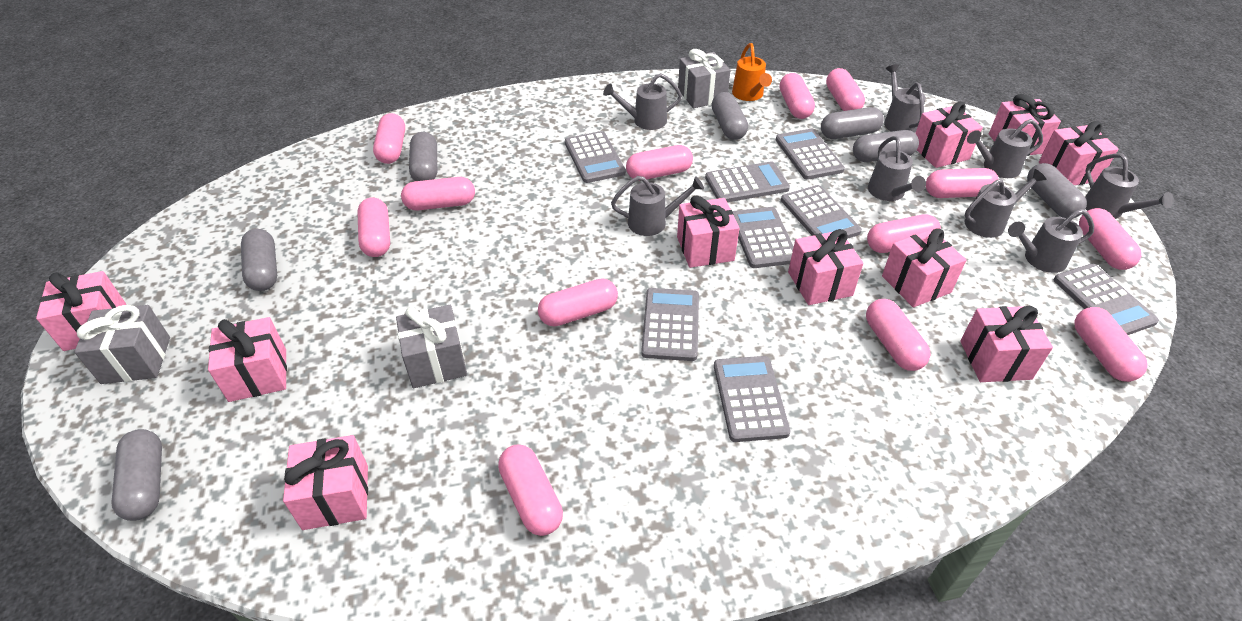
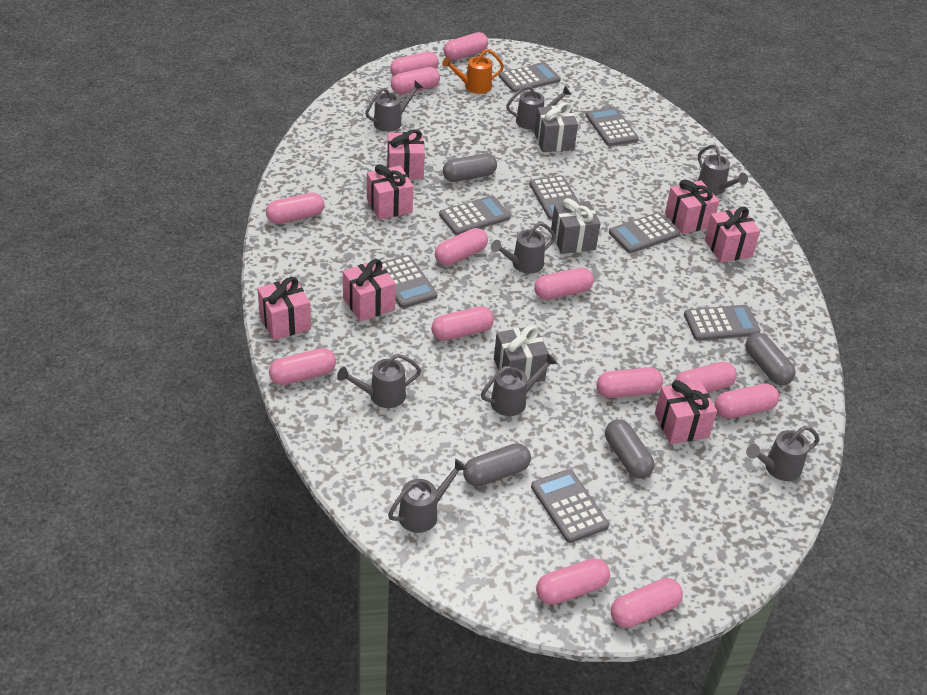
grey capsule: 7 -> 4
pink gift: 10 -> 7

